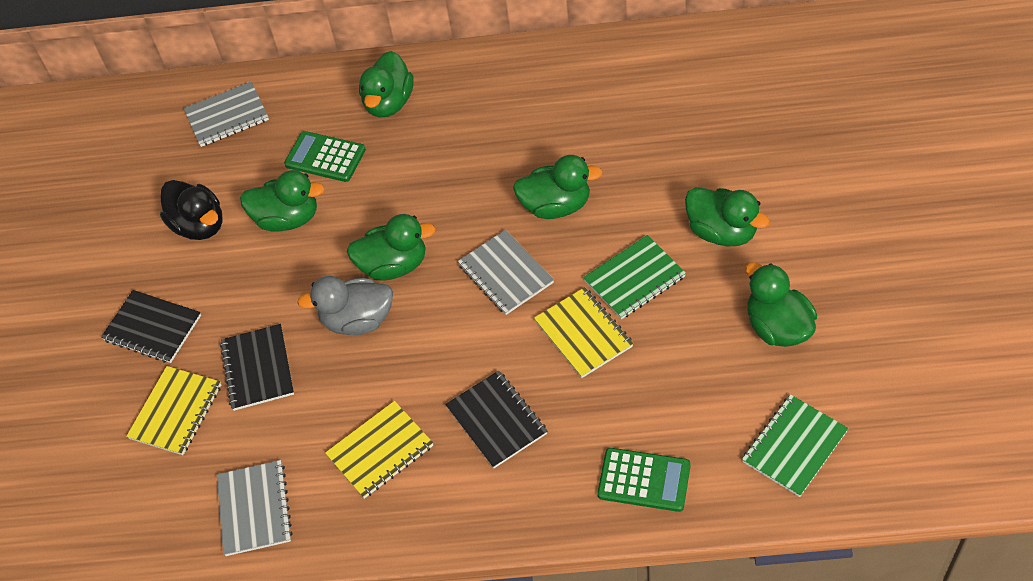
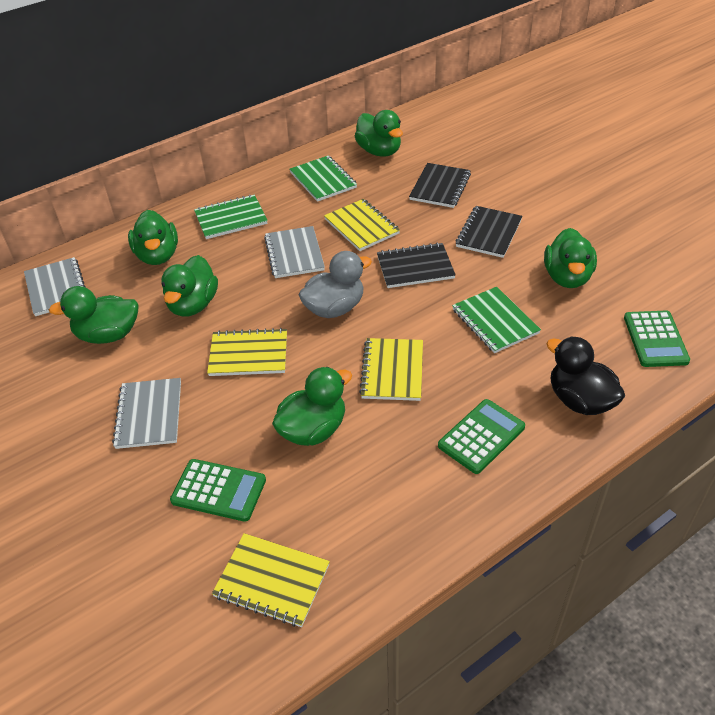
green calculator: 2 -> 3
green notebook: 2 -> 3
yellow notebook: 3 -> 4

